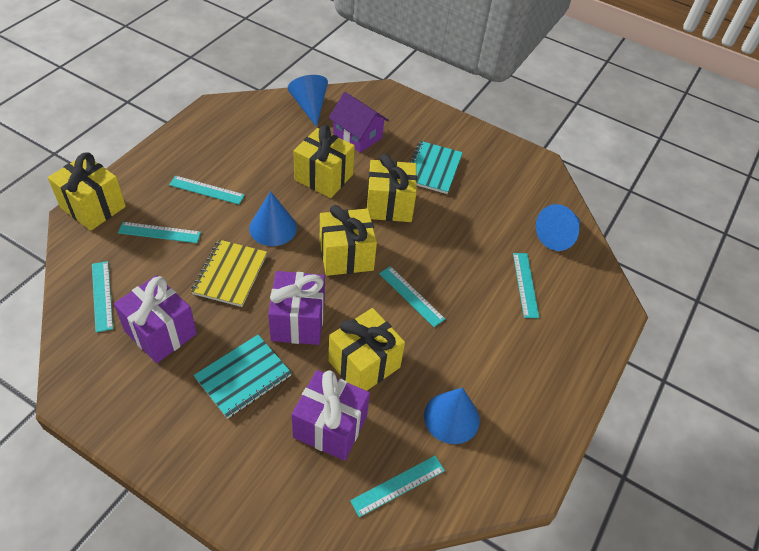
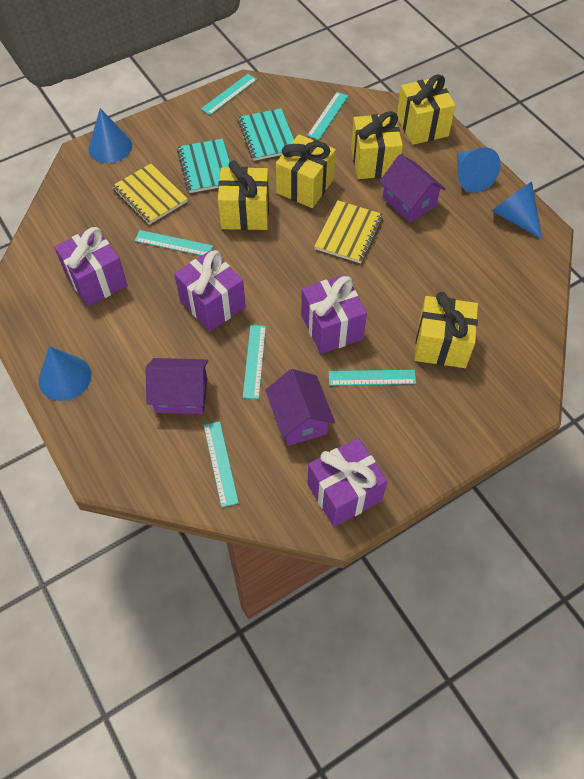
purple gift: 3 -> 4
purple house: 1 -> 3
yellow notebook: 1 -> 2

